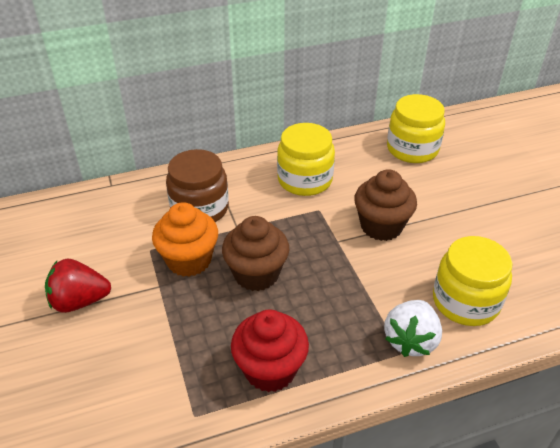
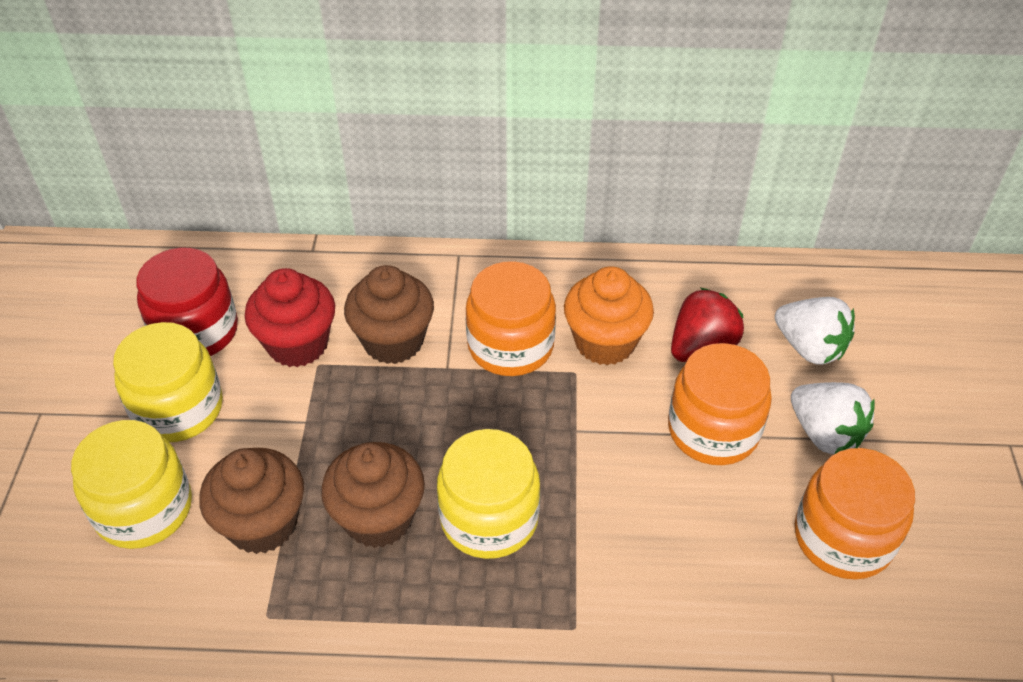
brown cupcake: 2 -> 3
brown jar: 1 -> 0
orange jar: 0 -> 3
red jar: 0 -> 1
white strawberry: 1 -> 2

